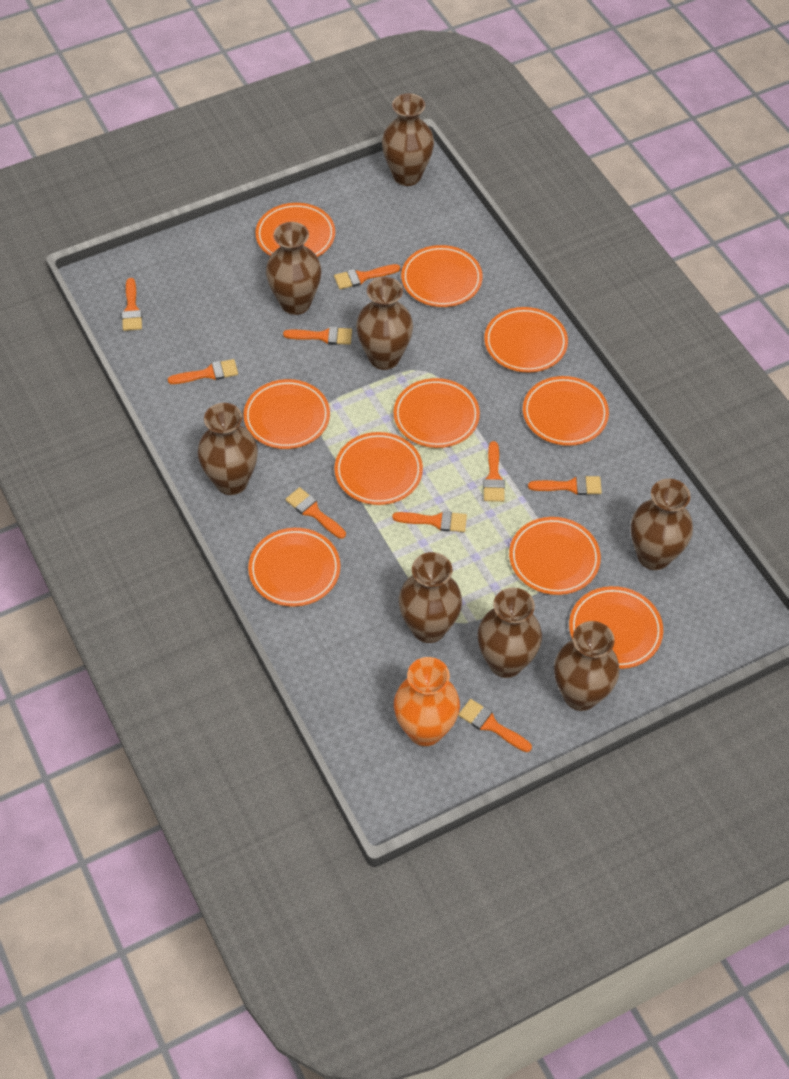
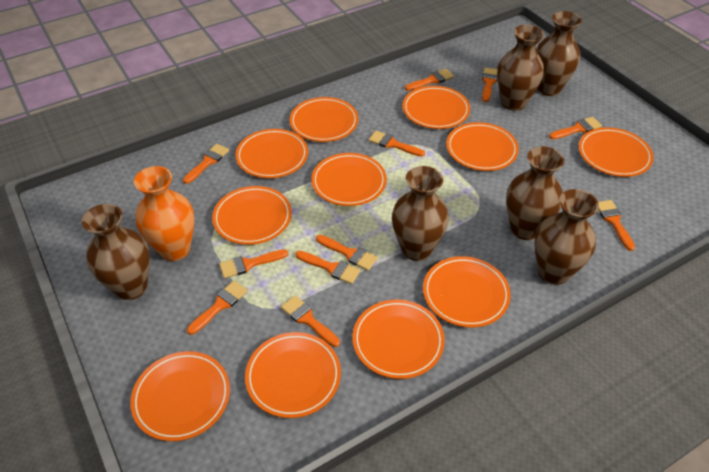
brown vase: 8 -> 6
orange brush: 9 -> 11
orange plate: 10 -> 11

